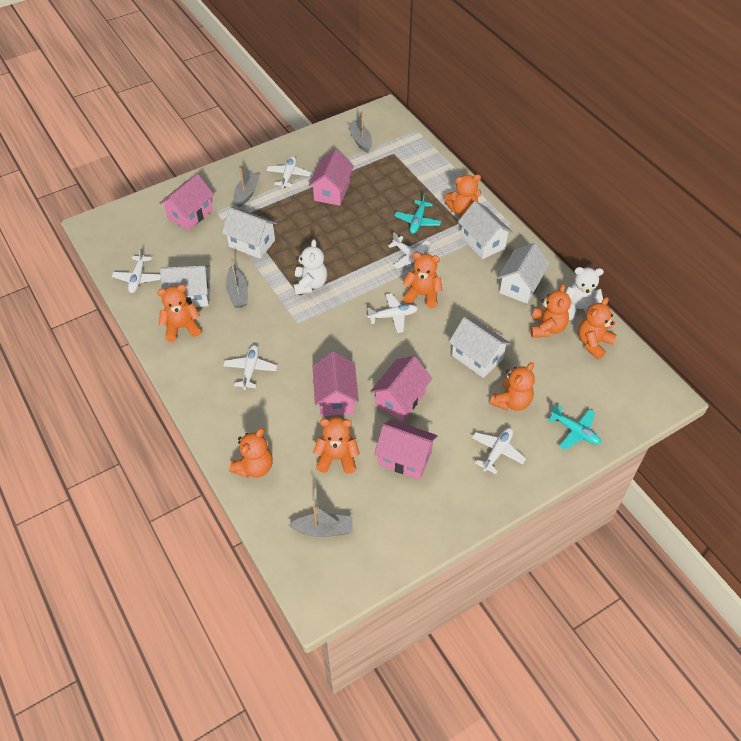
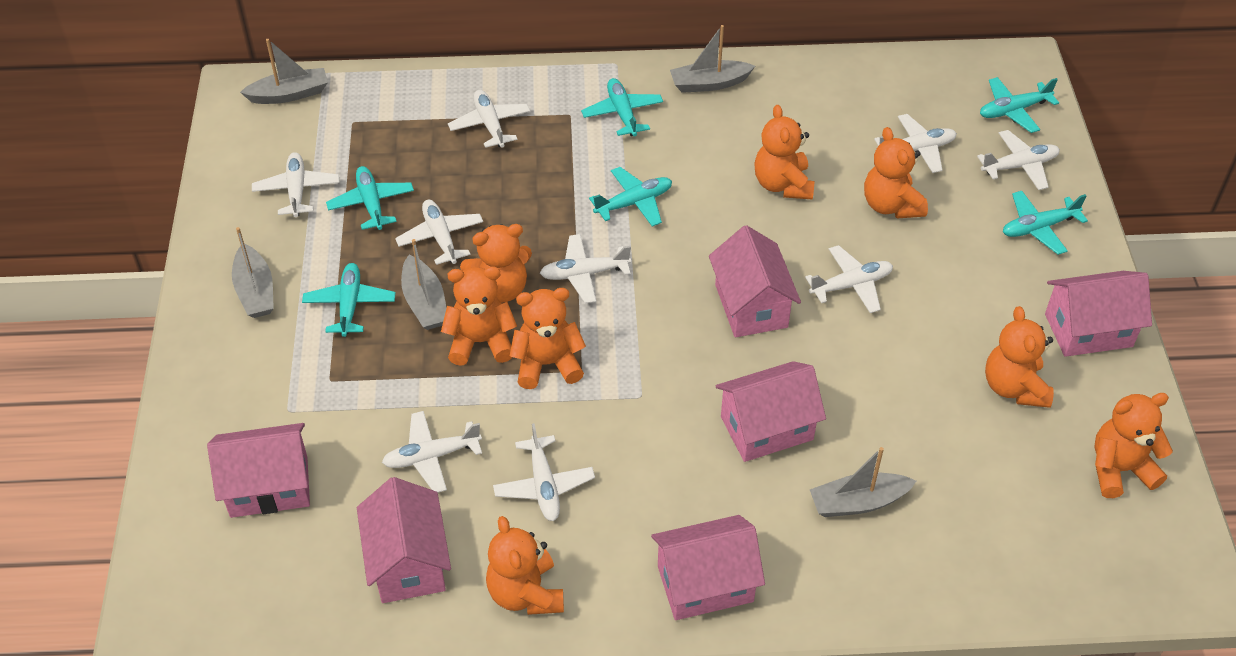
grey boat: 4 -> 5
pink house: 5 -> 6
turquoise plane: 2 -> 6
white house: 5 -> 0
white plane: 6 -> 9
white teddy bear: 2 -> 0

